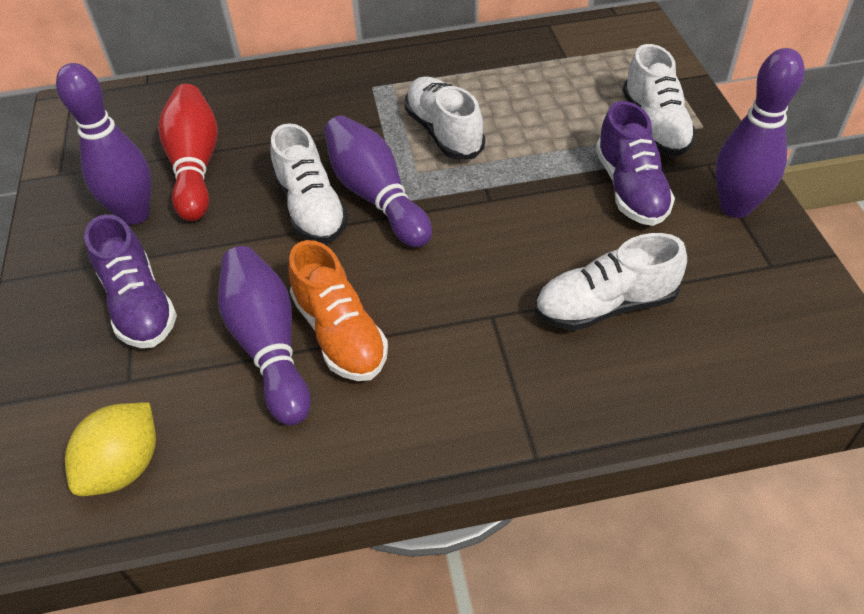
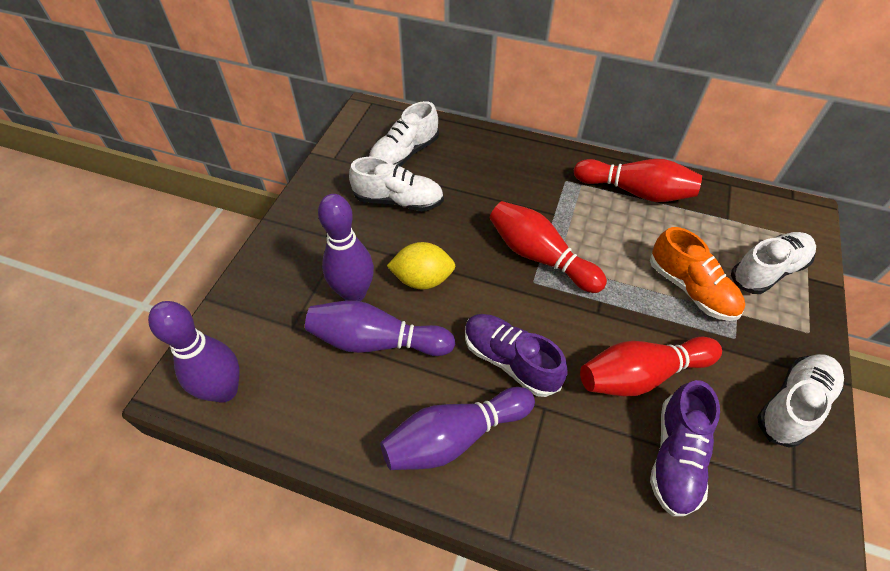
red bowling pin: 1 -> 3

